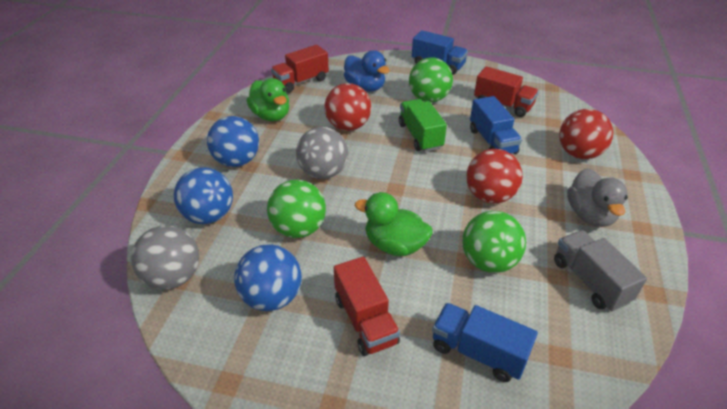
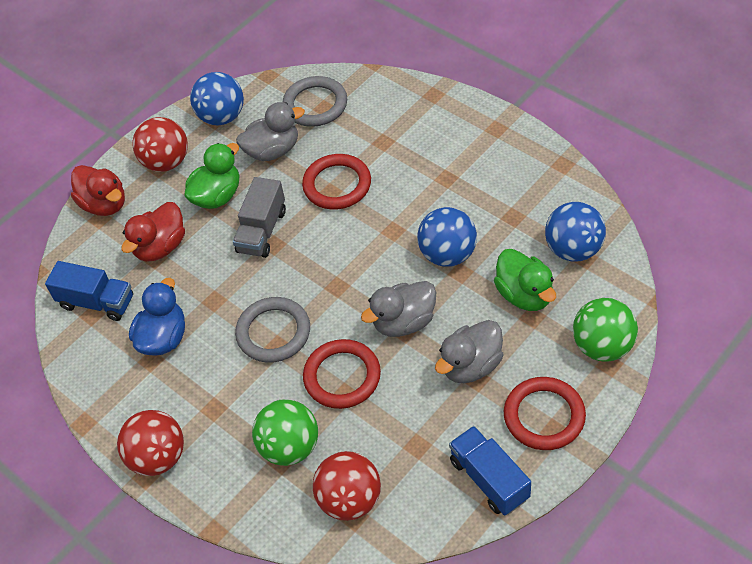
blue truck: 3 -> 2
green ball: 3 -> 2
green truck: 1 -> 0
grey ball: 2 -> 0
grey duck: 1 -> 3
grey ring: 0 -> 2
red duck: 0 -> 2
red ring: 0 -> 3
red truck: 3 -> 0

